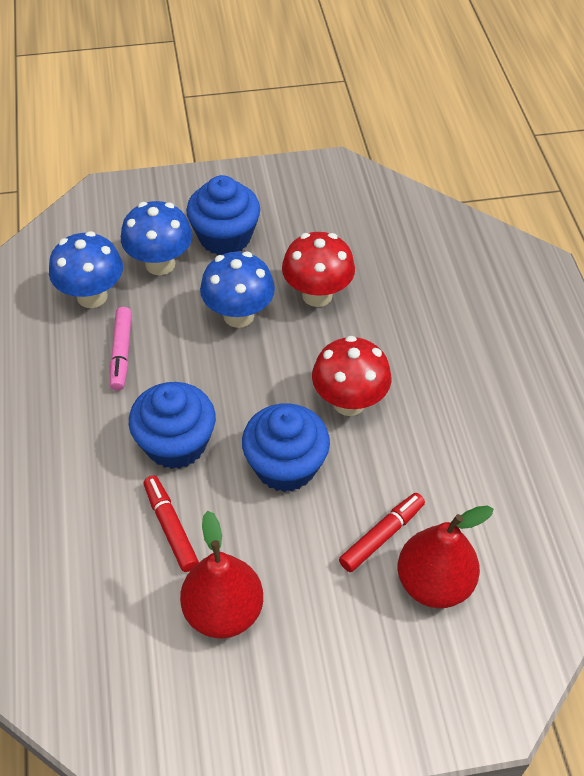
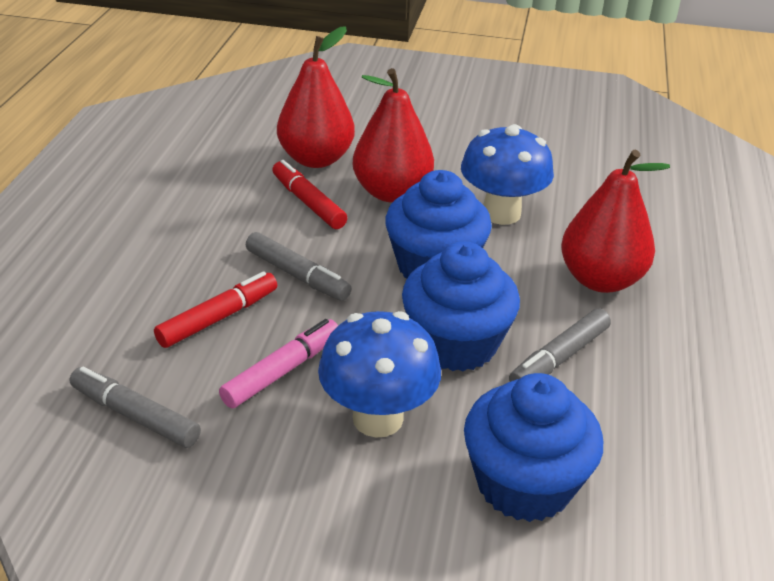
blue mushroom: 3 -> 2
grey marker: 0 -> 3
red mushroom: 2 -> 0
red pear: 2 -> 3

